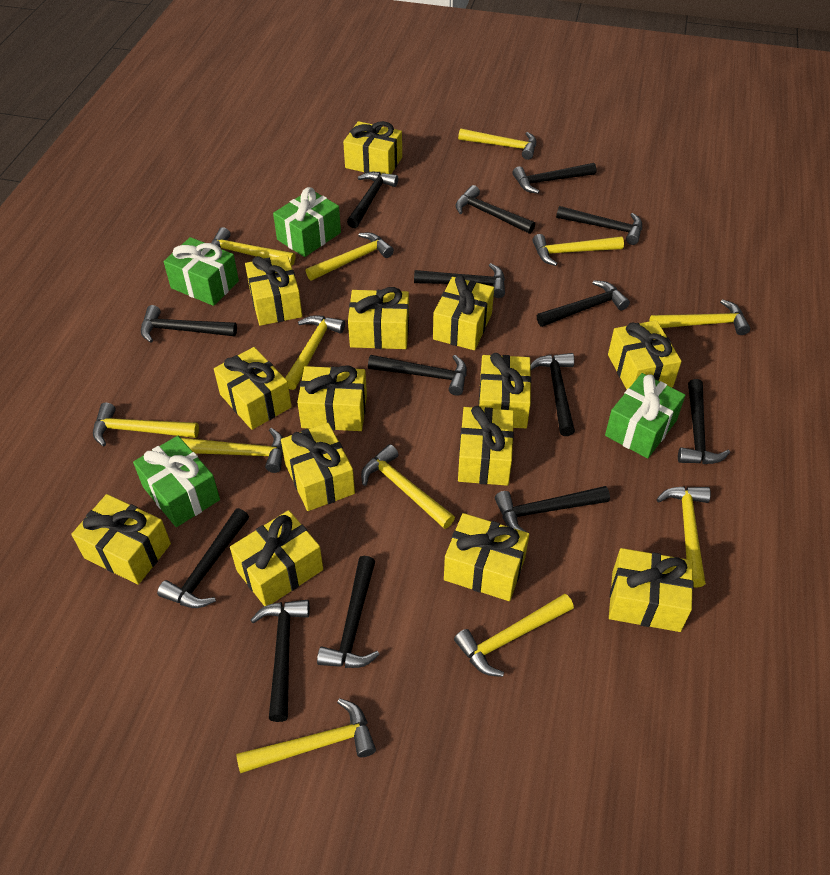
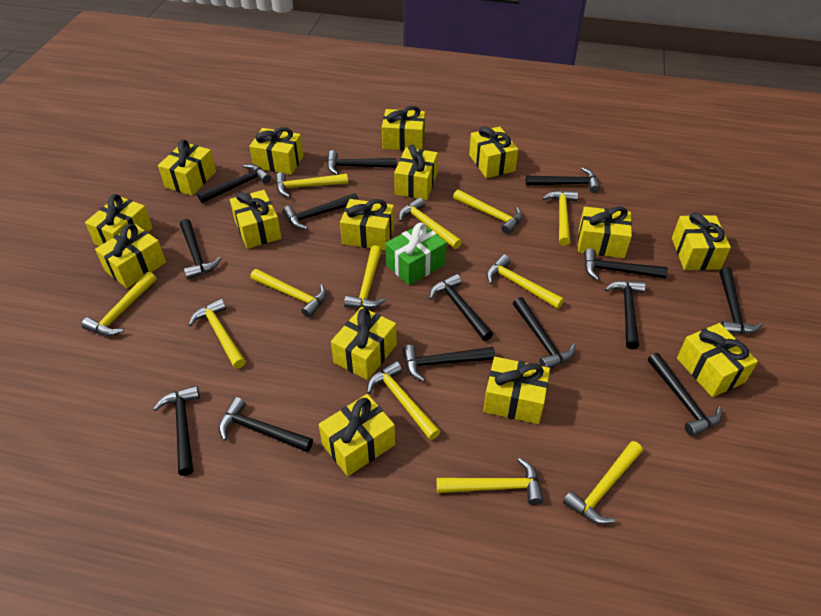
green gift: 4 -> 1
yellow gift: 14 -> 15

